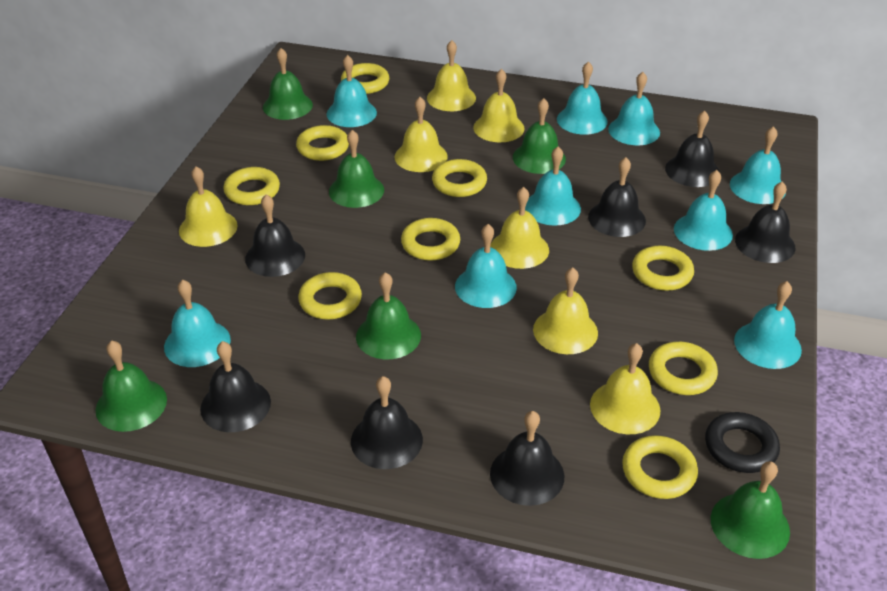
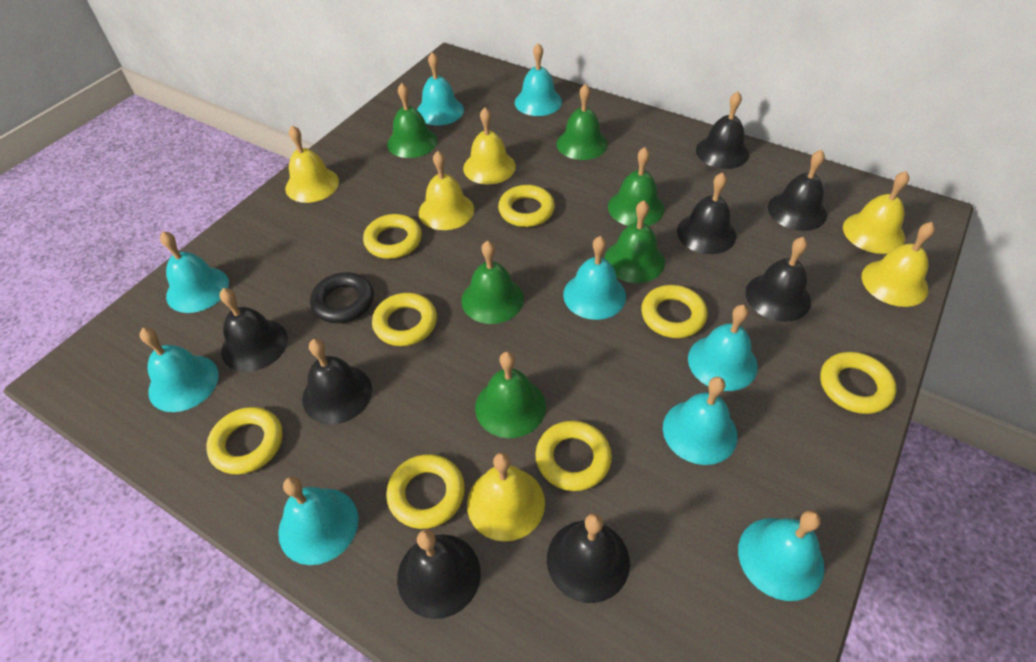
black bell: 7 -> 8
yellow bell: 7 -> 6
yellow ring: 9 -> 8

